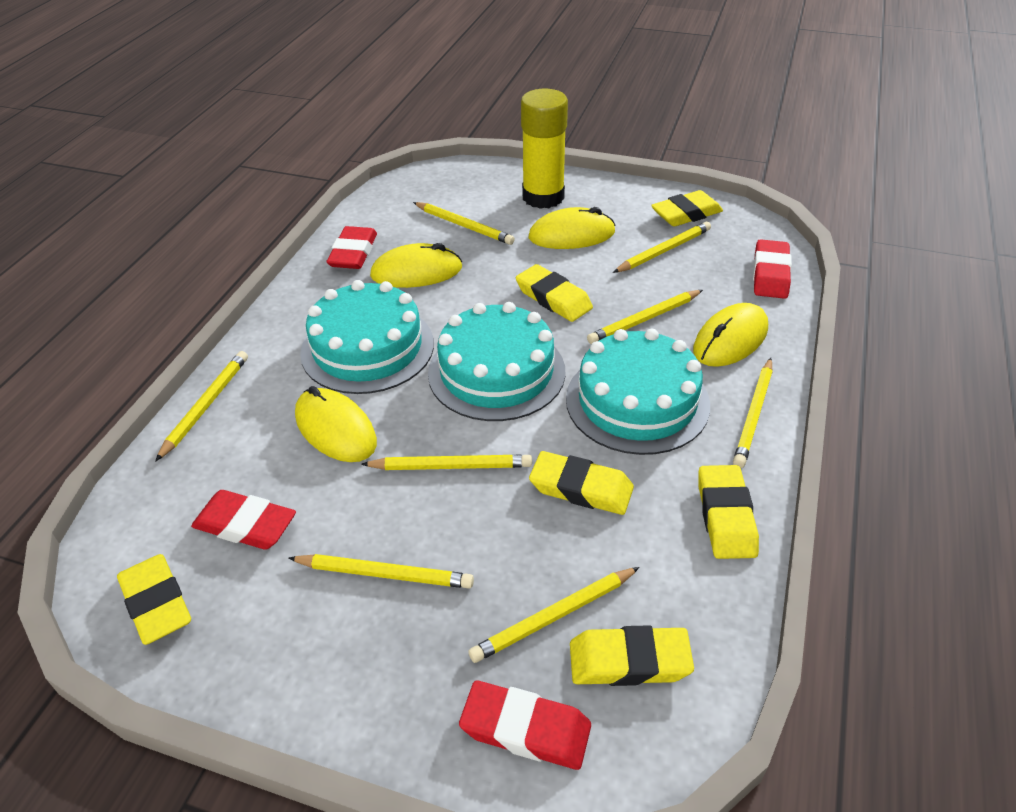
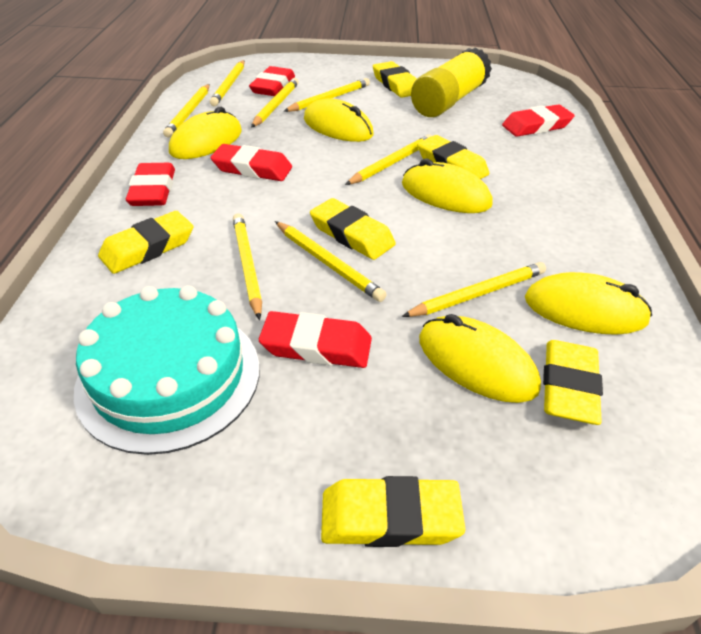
red eraser: 4 -> 5
turquoise cake: 3 -> 1
yellow mouse: 4 -> 5

